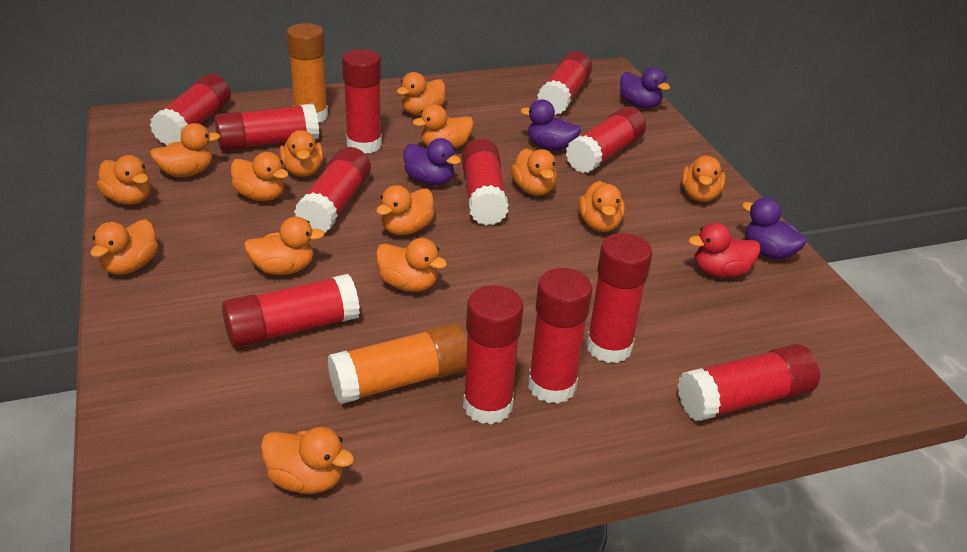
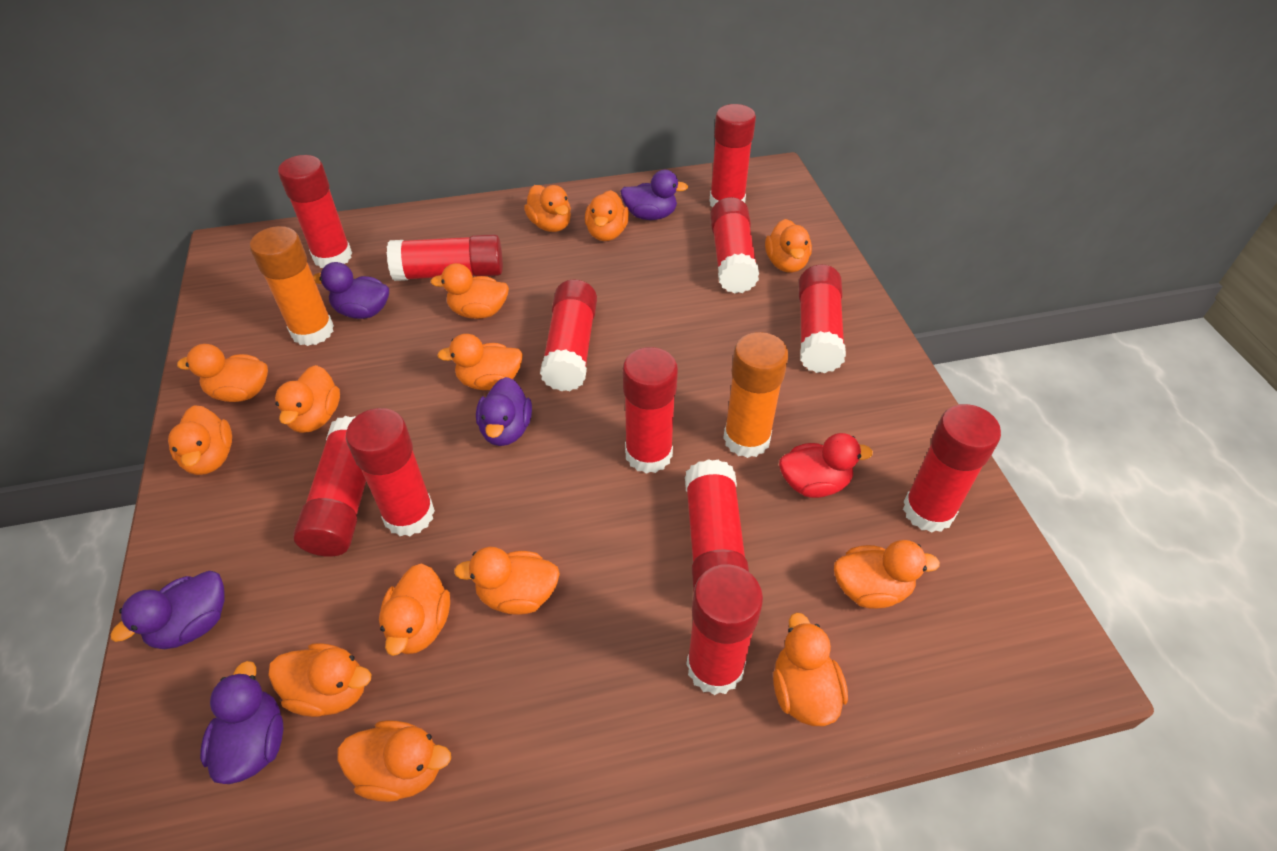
purple duck: 4 -> 5

